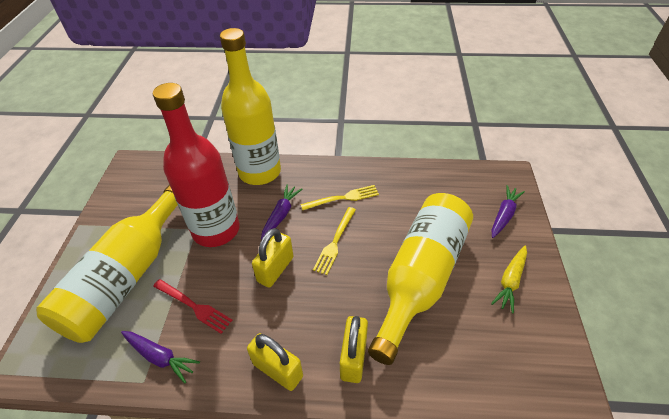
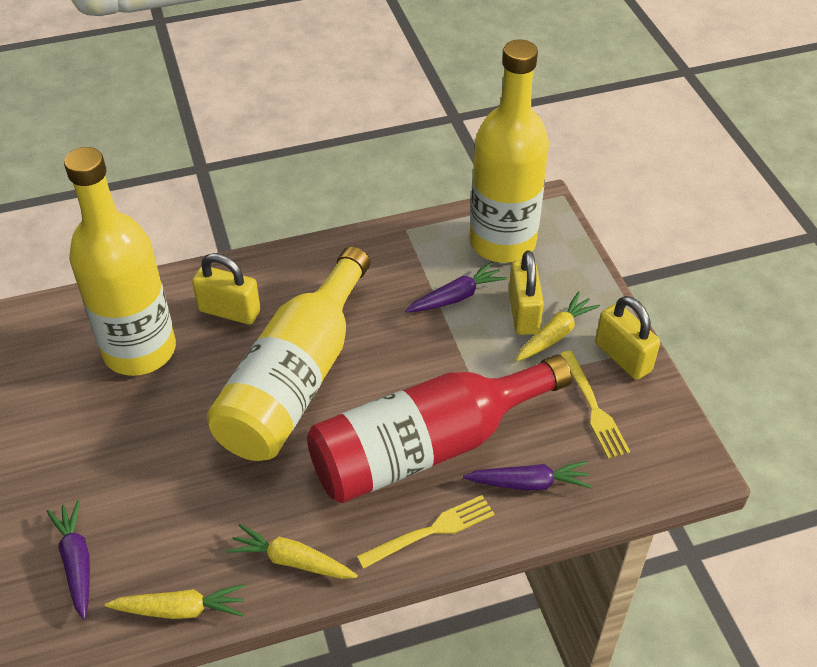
red fork: 1 -> 0
yellow carrot: 1 -> 3

